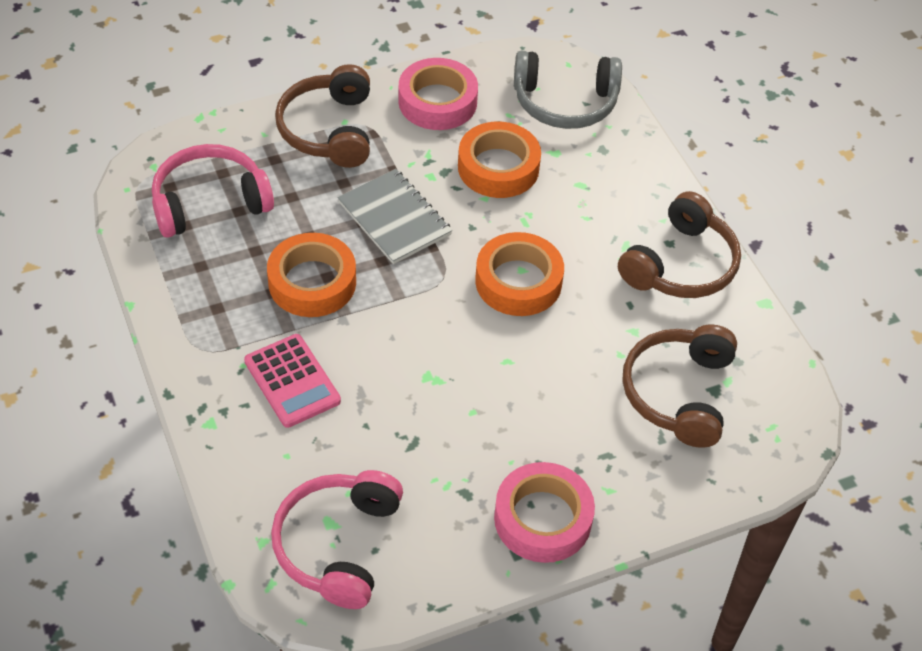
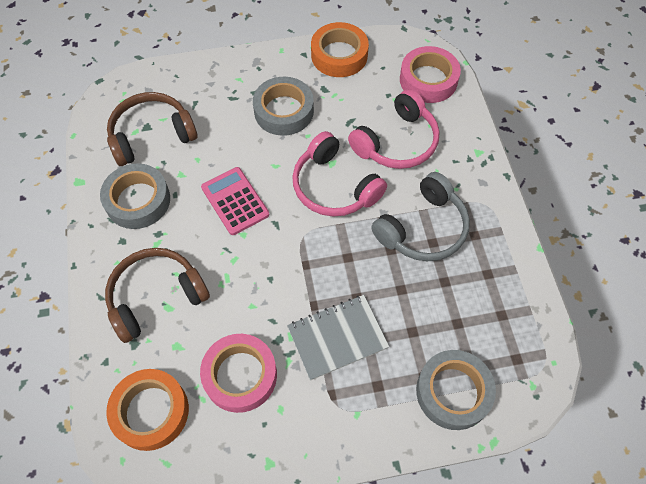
brown headphones: 3 -> 2
grey tape: 0 -> 3
orange tape: 3 -> 2

